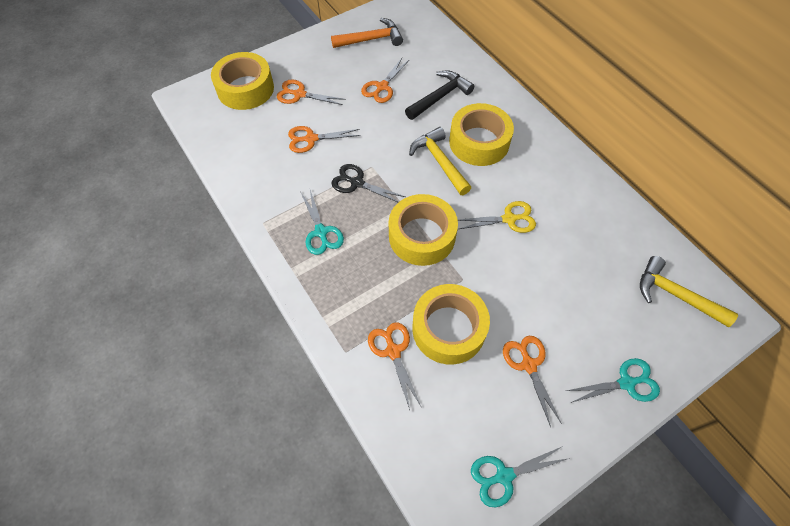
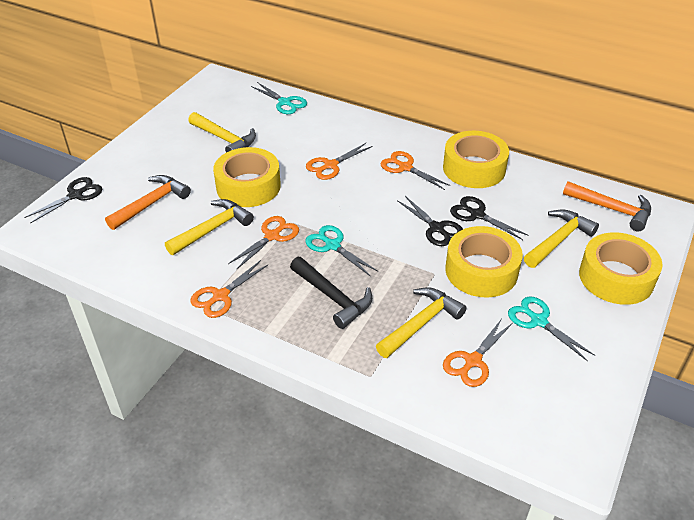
black scissors: 1 -> 3
orange hammer: 1 -> 2
yellow hammer: 2 -> 4
yellow scissors: 1 -> 0

